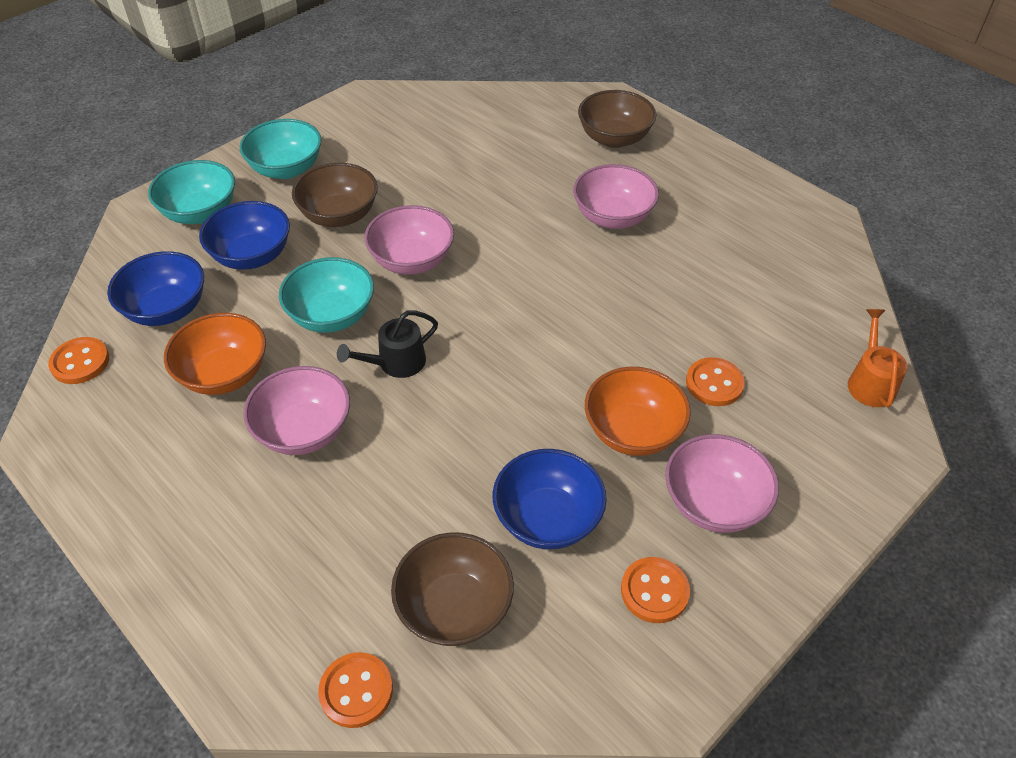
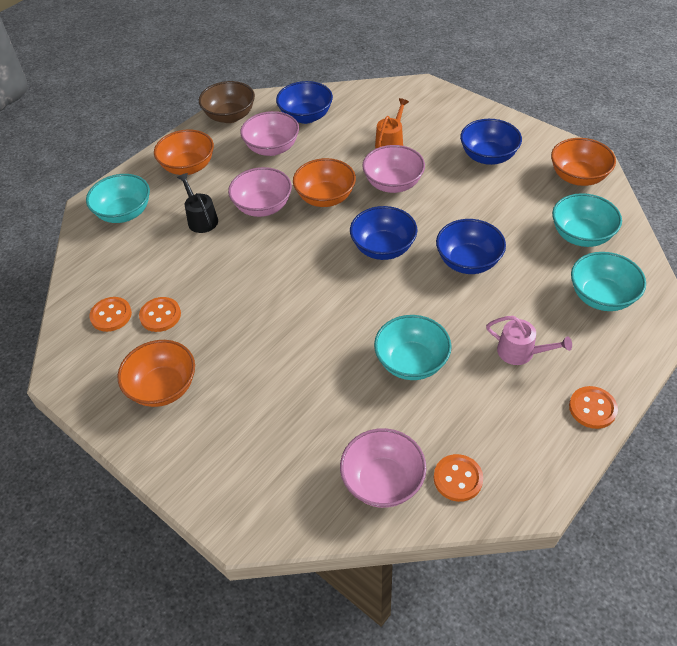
blue bowl: 3 -> 4
brown bowl: 3 -> 1
orange bowl: 2 -> 4
pink watering can: 0 -> 1
turquoise bowl: 3 -> 4

